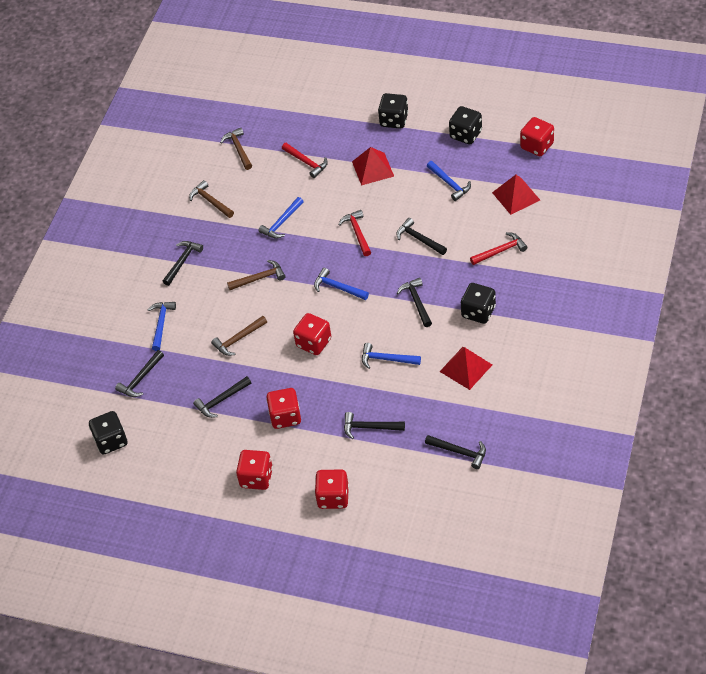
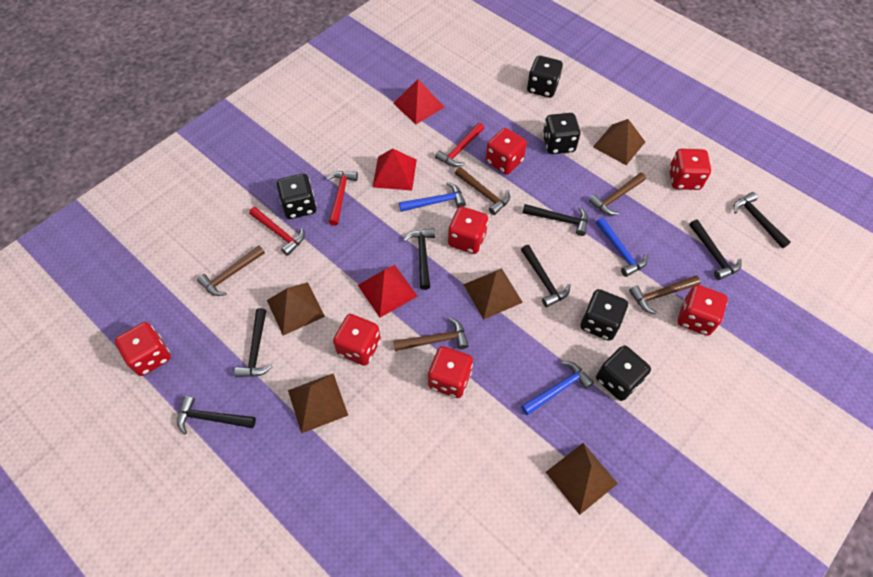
black dice: 4 -> 5
blue hammer: 5 -> 3
brown hammer: 4 -> 5
brown pyramid: 0 -> 5
red dice: 5 -> 7

